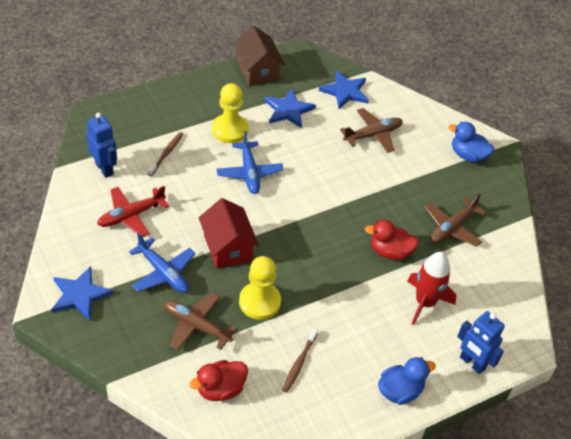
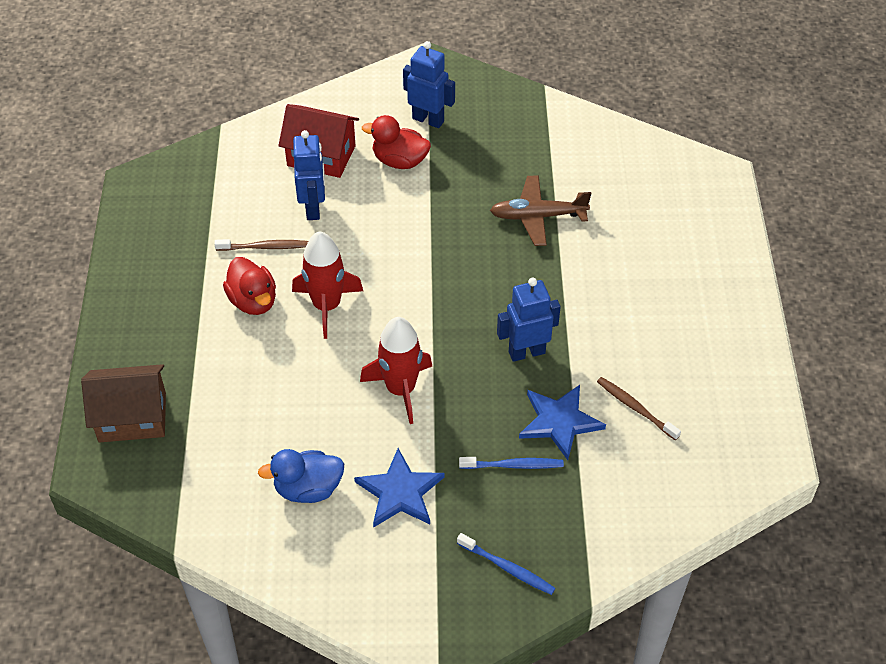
blue duck: 2 -> 1
blue plane: 2 -> 0
blue robot: 2 -> 3
blue star: 3 -> 2
blue toothbrush: 0 -> 2
brown plane: 3 -> 1
red plane: 1 -> 0
red rocket: 1 -> 2
yellow pawn: 2 -> 0

